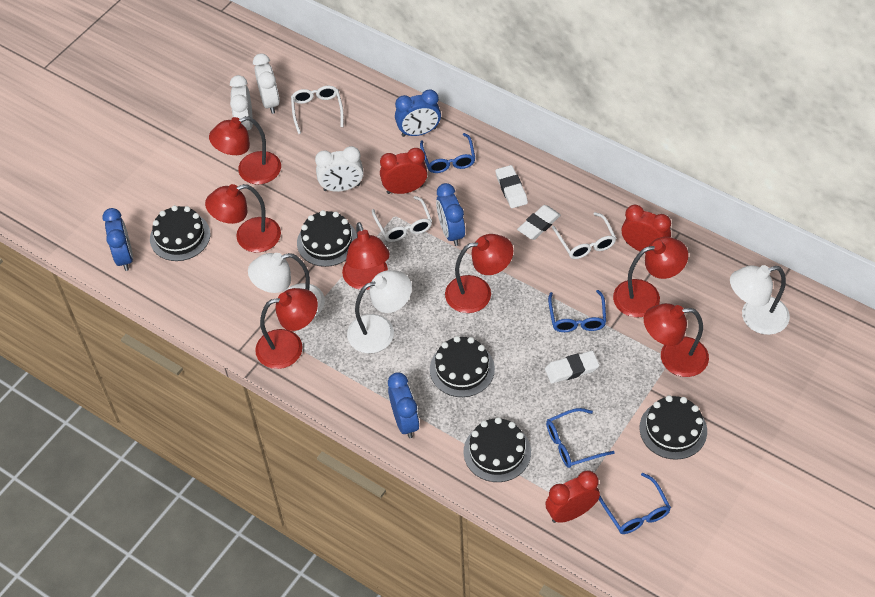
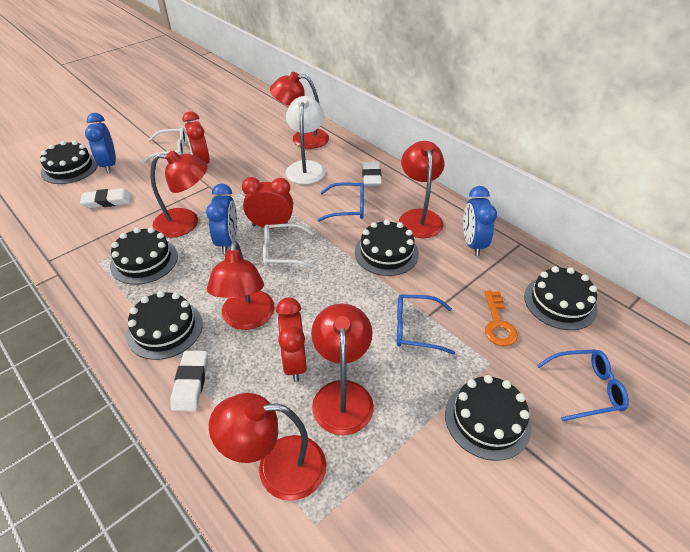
black cake: 5 -> 6
blue clock: 4 -> 3
blue glasses: 4 -> 3
orange key: 0 -> 1
red lamp: 7 -> 6
white clock: 3 -> 0
white glasses: 3 -> 2
white lamp: 3 -> 1

